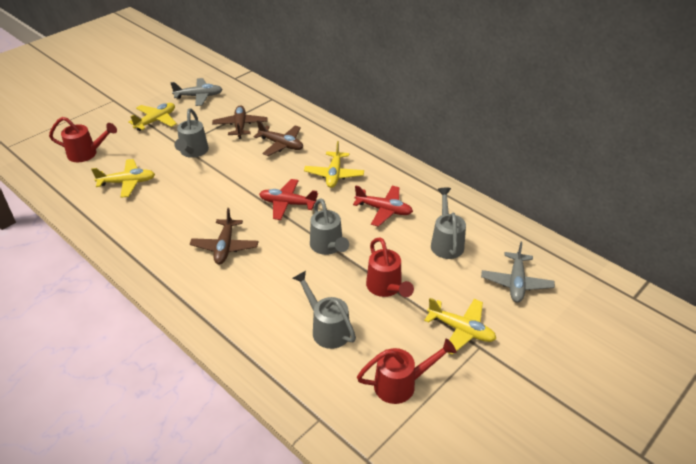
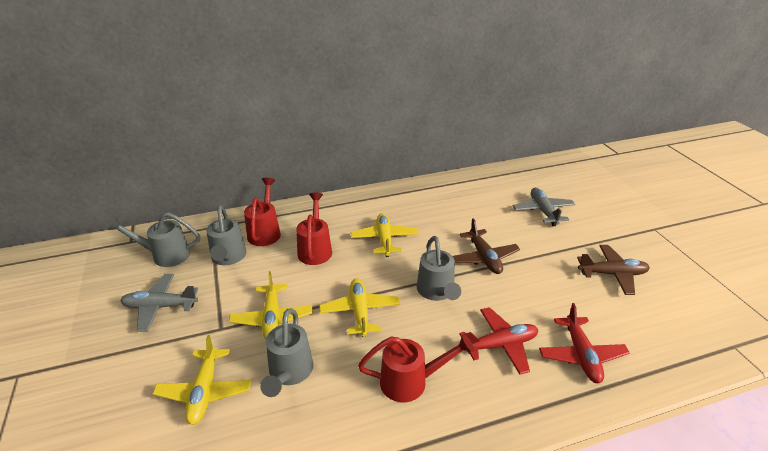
brown plane: 3 -> 2

